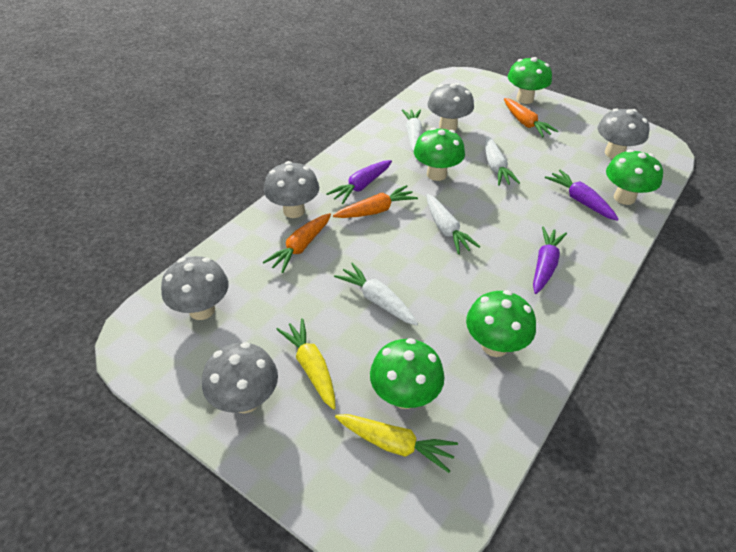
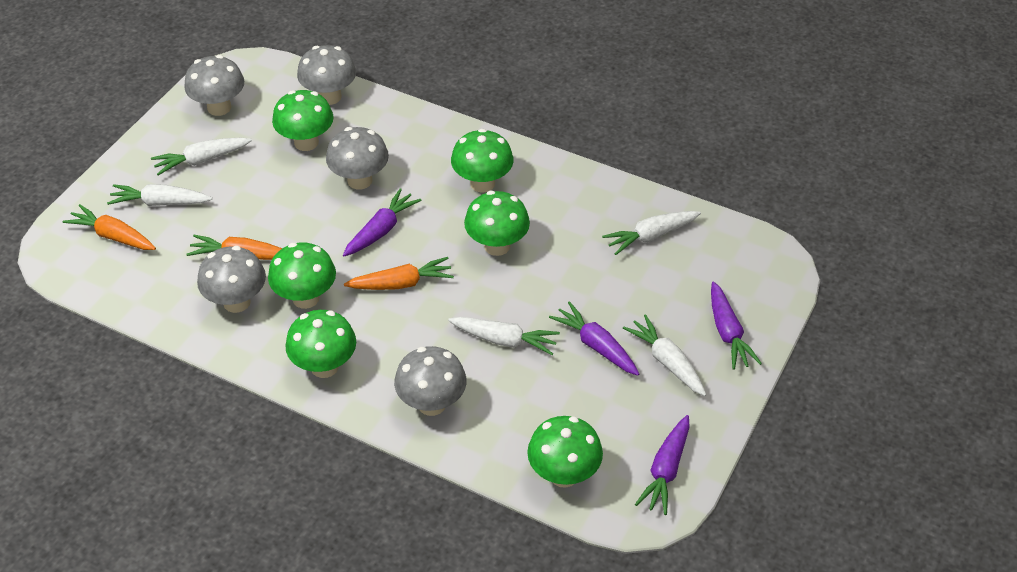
green mushroom: 5 -> 6
purple carrot: 3 -> 4
white carrot: 4 -> 5
yellow carrot: 2 -> 0

